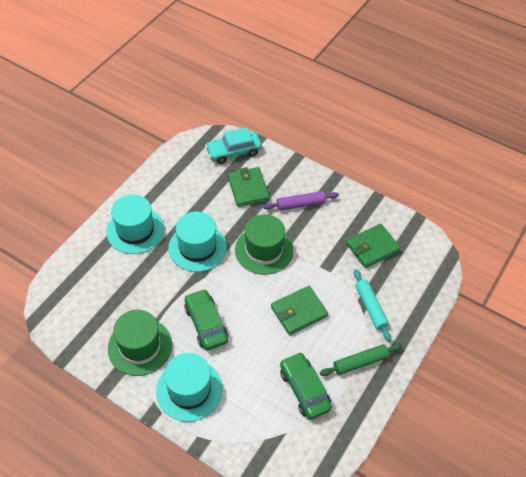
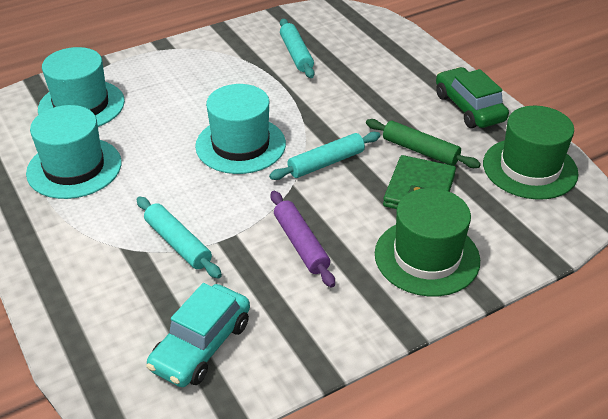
green car: 2 -> 1
green wallet: 3 -> 1
turquoise rolling pin: 1 -> 3

